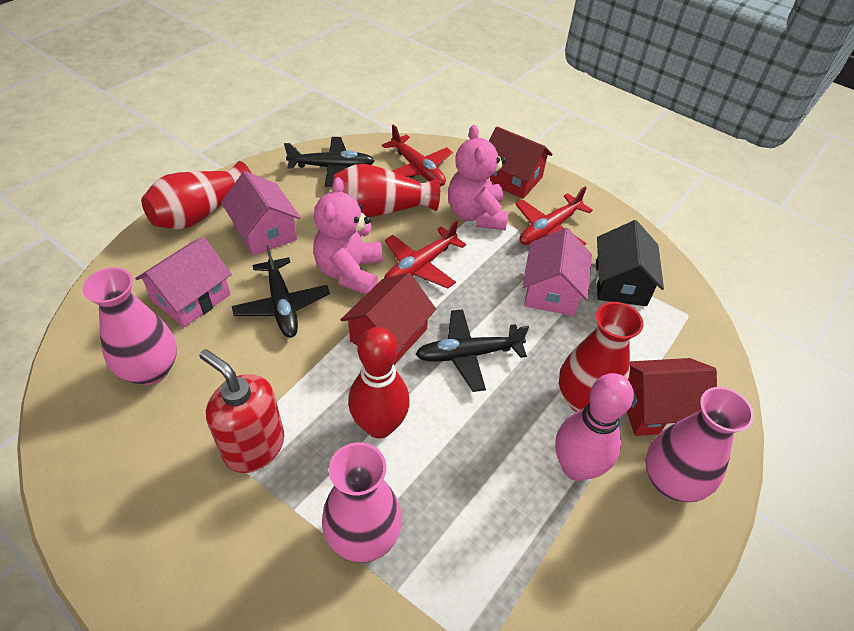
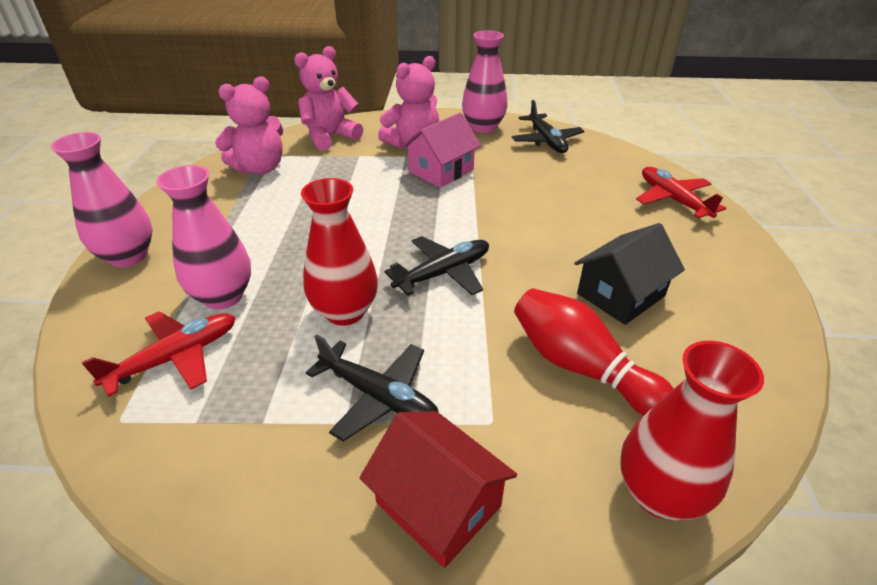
pink bowling pin: 1 -> 0
pink house: 3 -> 1
pink teddy bear: 2 -> 3
red house: 3 -> 1
red plane: 3 -> 2
red soap dispenser: 1 -> 0
red vase: 3 -> 2

